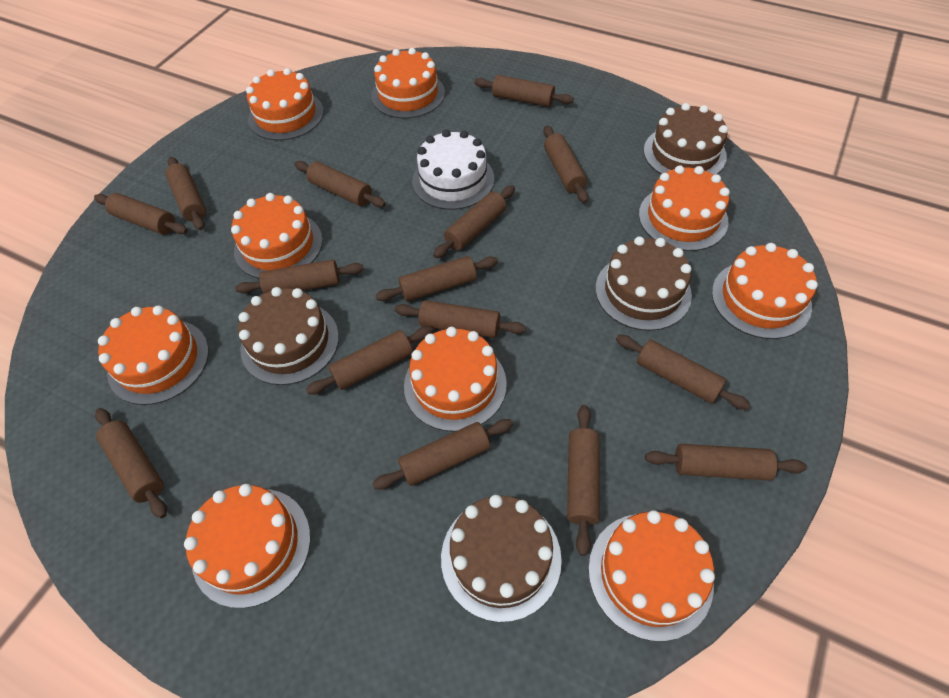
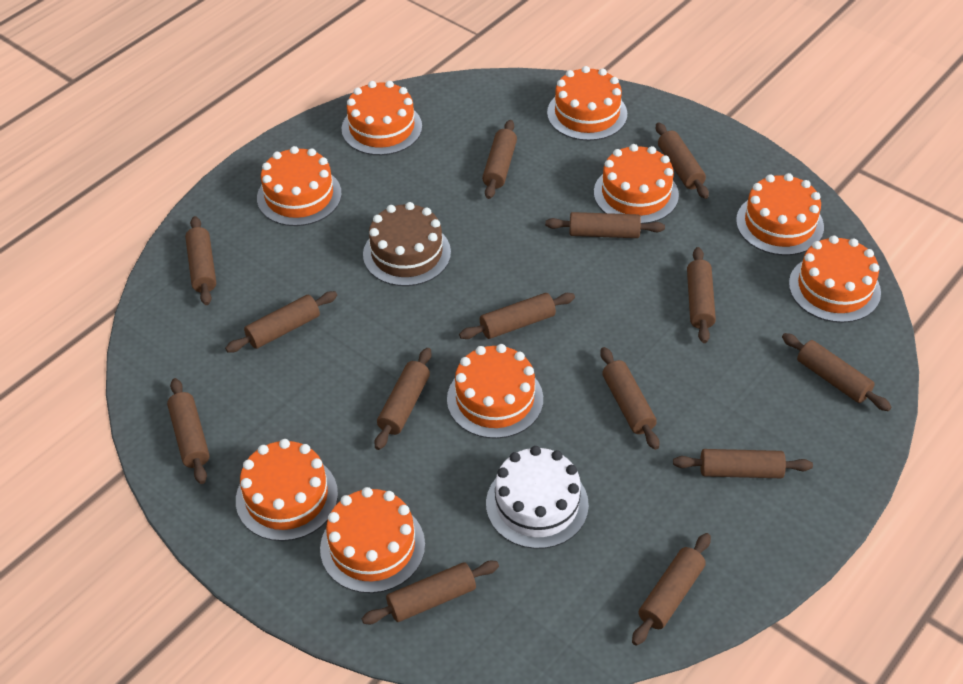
brown cake: 4 -> 1
brown rolling pin: 15 -> 14

